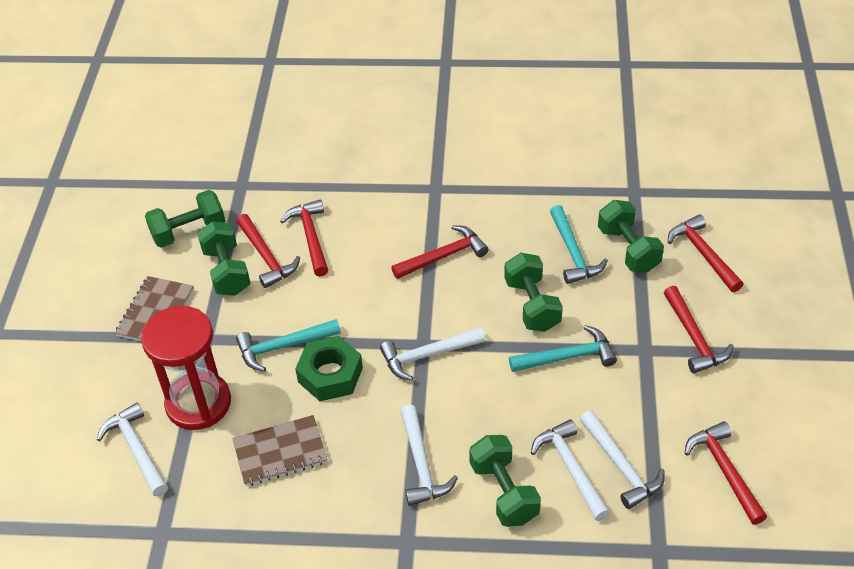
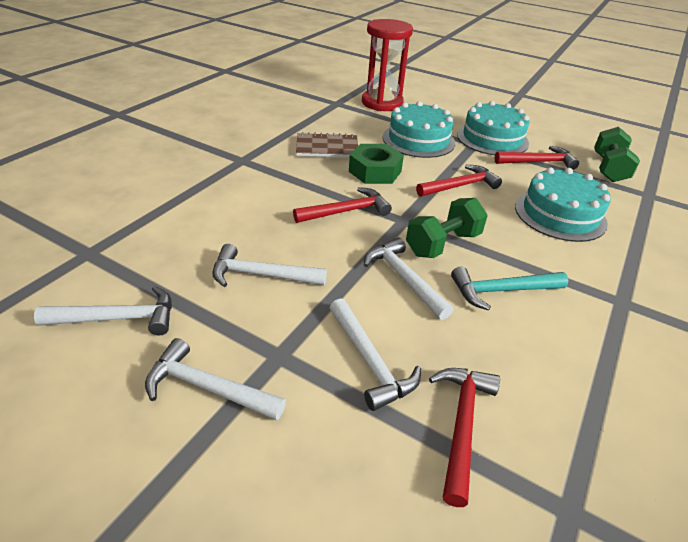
brown notebook: 2 -> 1
green dumbbell: 5 -> 2
red hammer: 6 -> 4
turquoise cake: 0 -> 3
turquoise hammer: 3 -> 1

